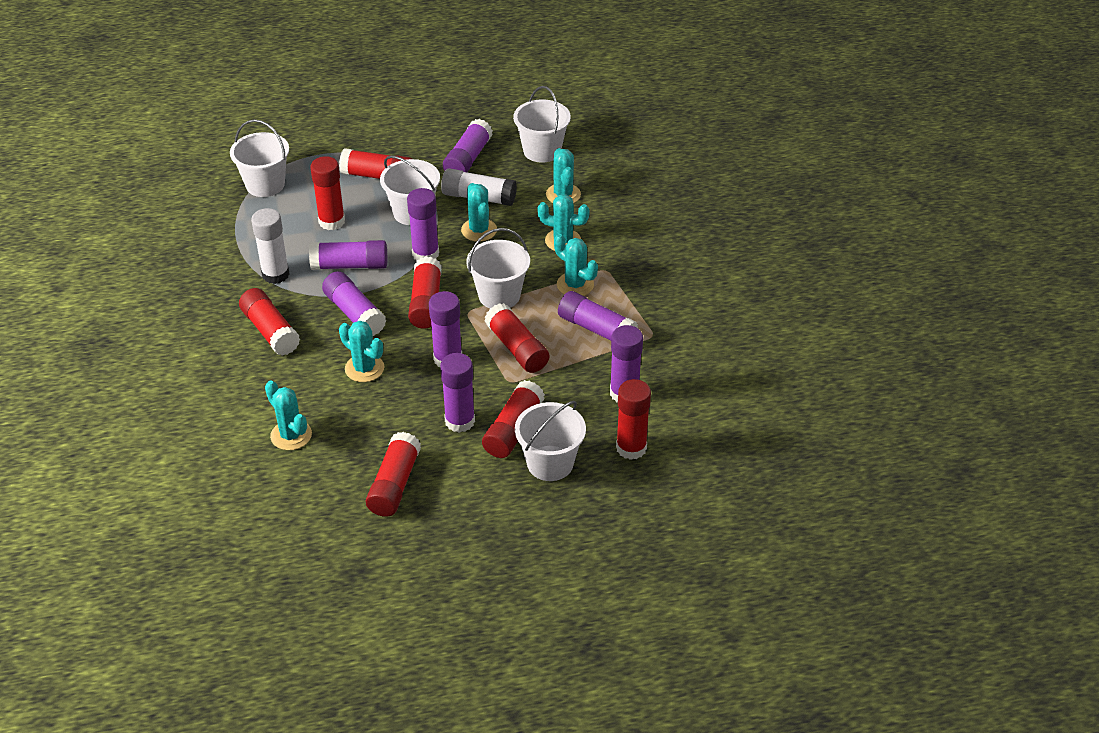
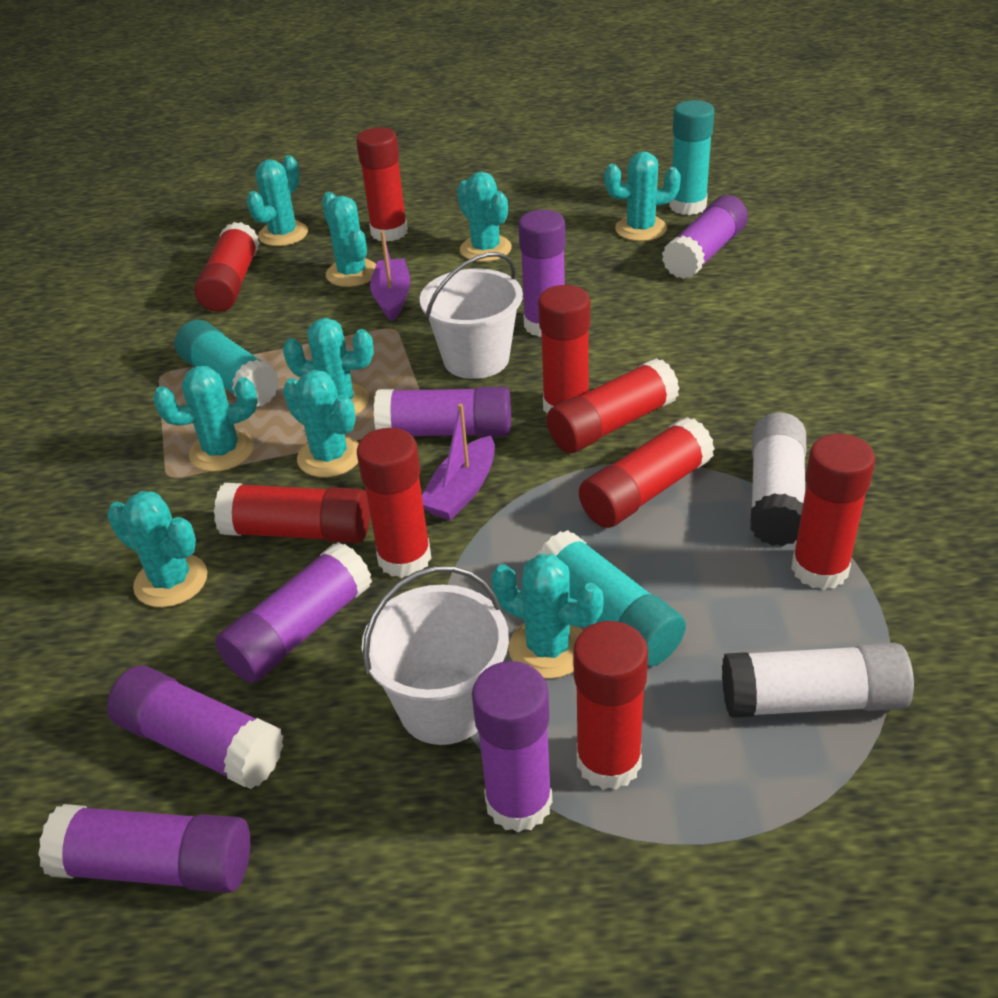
purple boat: 0 -> 2
purple glue stick: 8 -> 7
red glue stick: 8 -> 9
turquoise cactus: 6 -> 9
turquoise glue stick: 0 -> 3
white bucket: 5 -> 2

